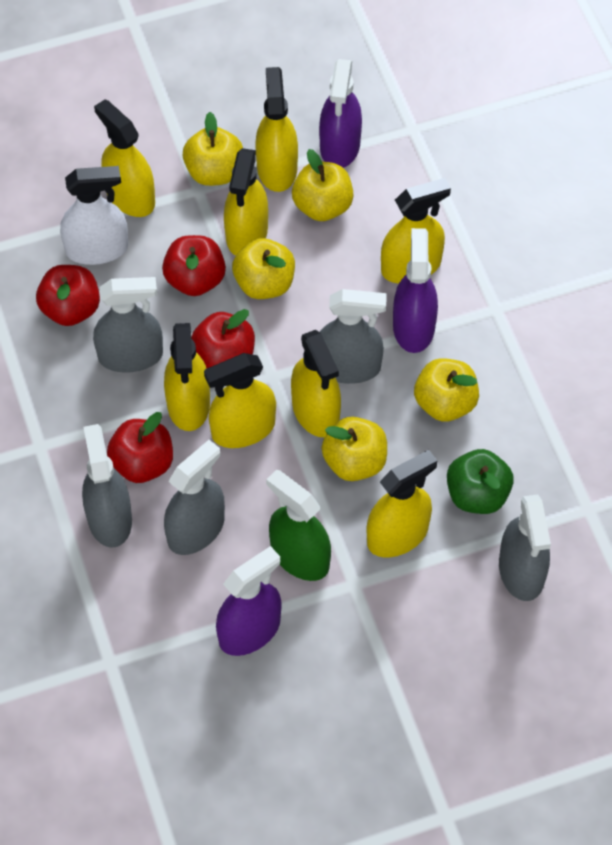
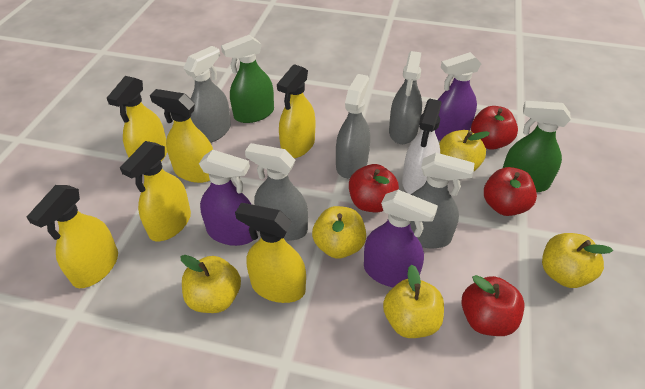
green apple: 1 -> 0
green spray bottle: 1 -> 2
yellow spray bottle: 8 -> 6

